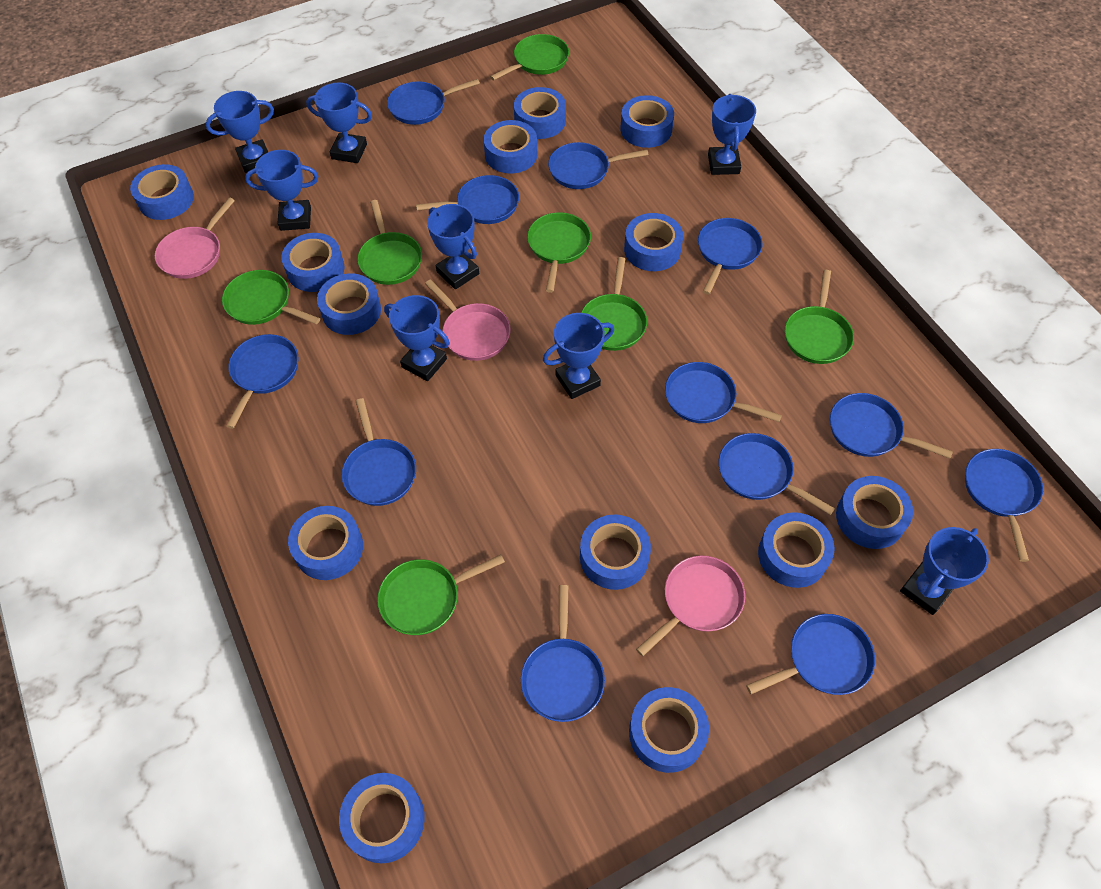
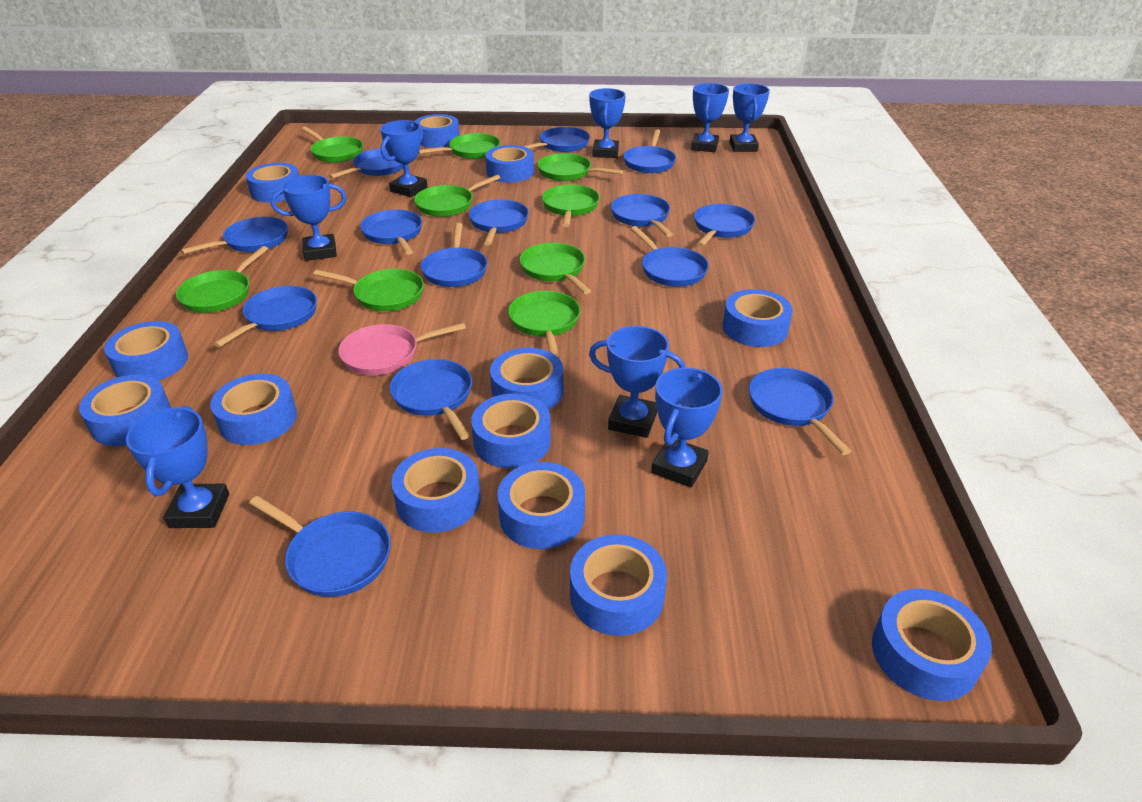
blue pan: 12 -> 14
green pan: 7 -> 9
pink pan: 3 -> 1

